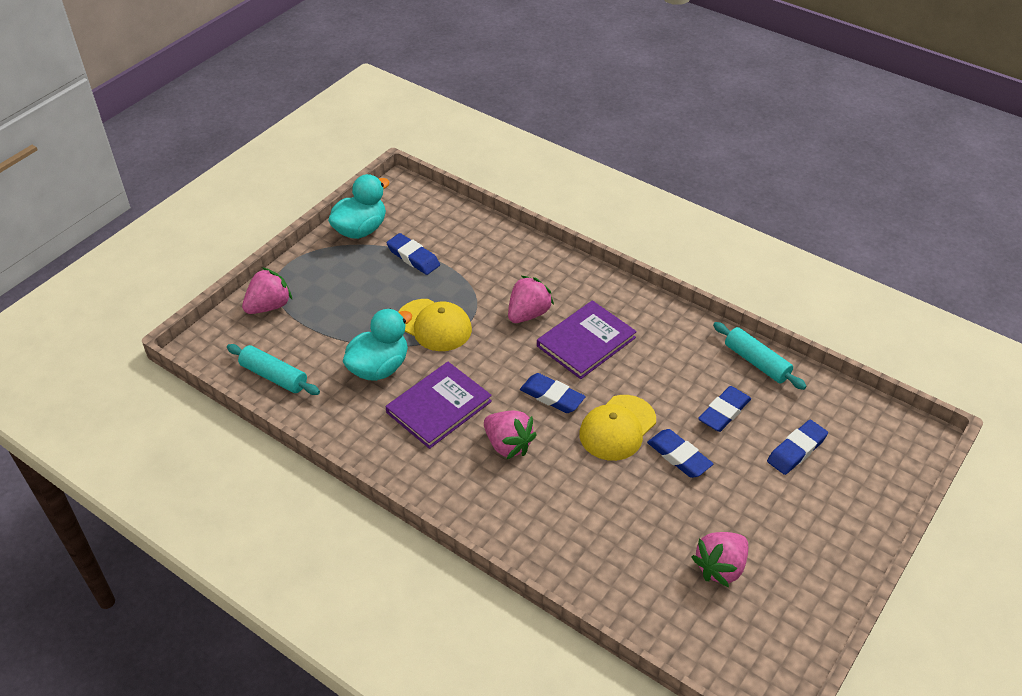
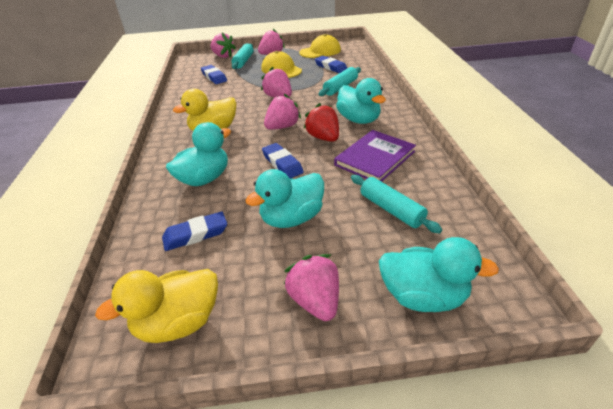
blue eraser: 5 -> 4
pink strawberry: 4 -> 5
purple book: 2 -> 1
red strawberry: 0 -> 1
turquoise duck: 2 -> 4
turquoise rolling pin: 2 -> 3
yellow duck: 0 -> 2

